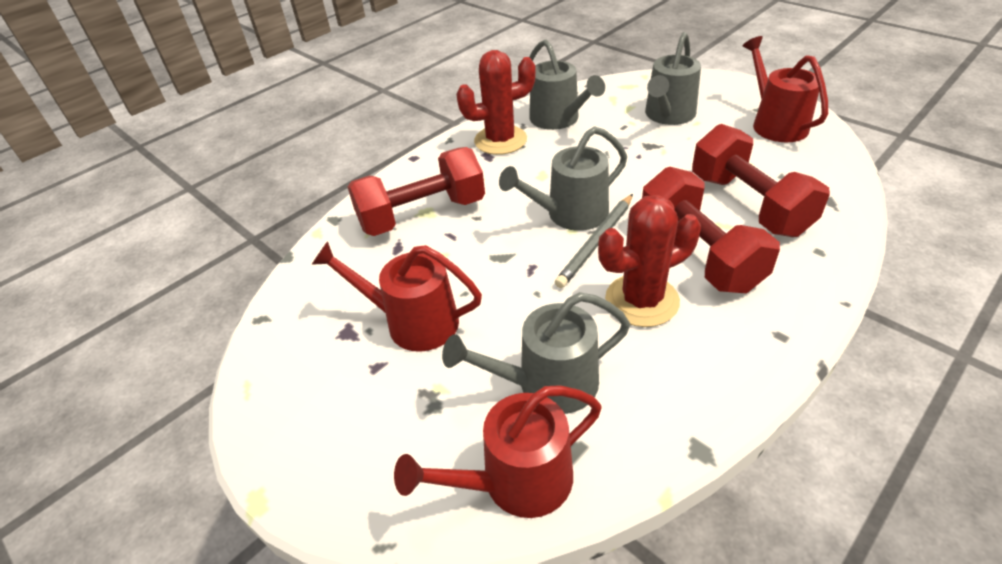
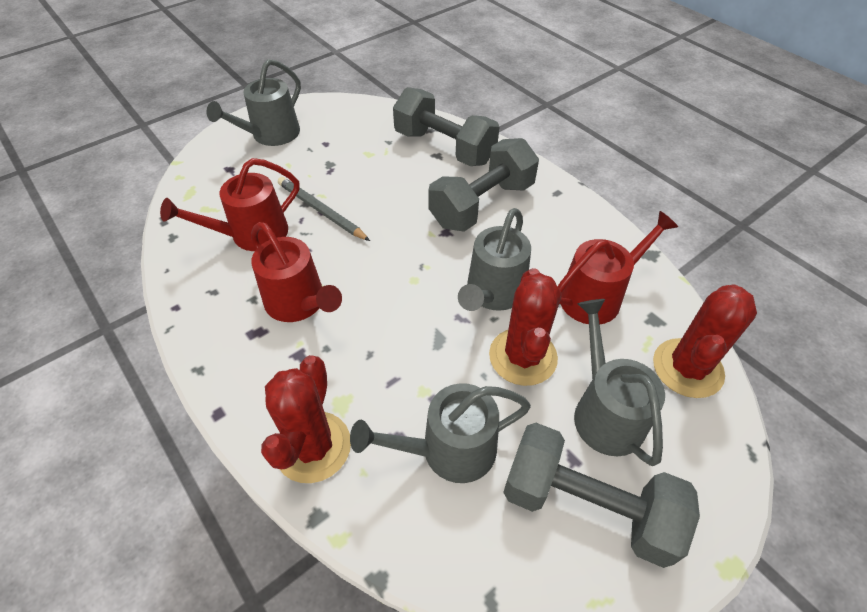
grey dumbbell: 0 -> 3
red cactus: 2 -> 3
red dumbbell: 3 -> 0

